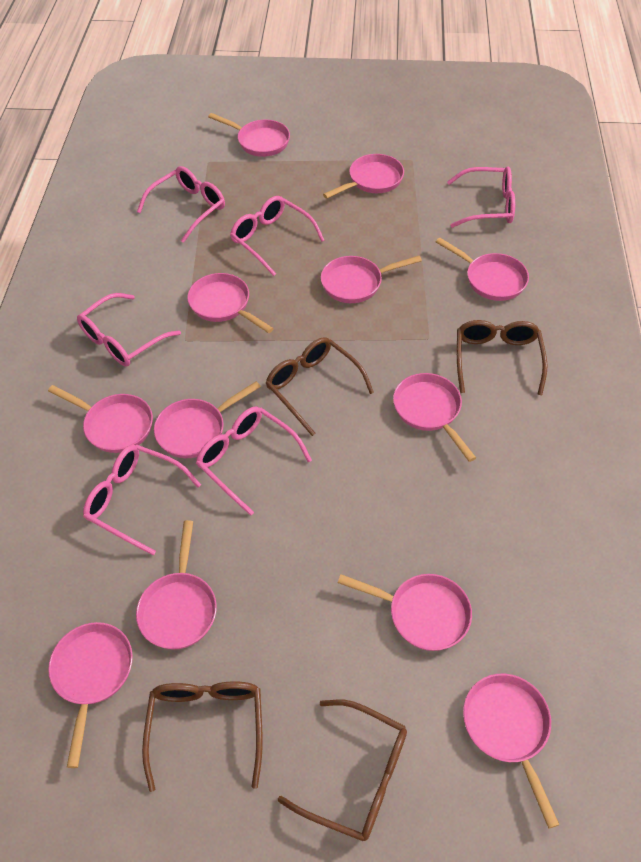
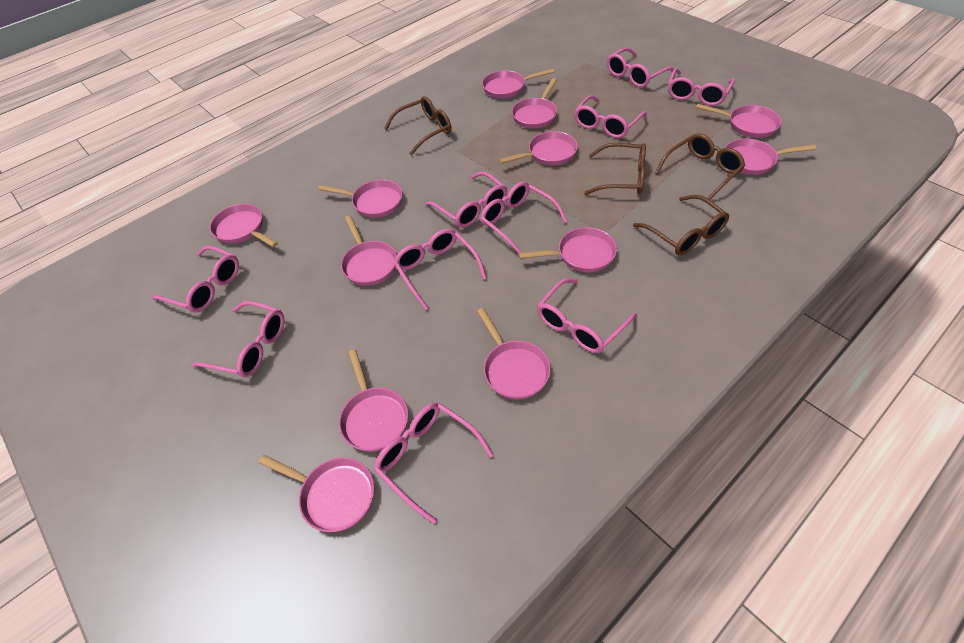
pink glasses: 6 -> 10

